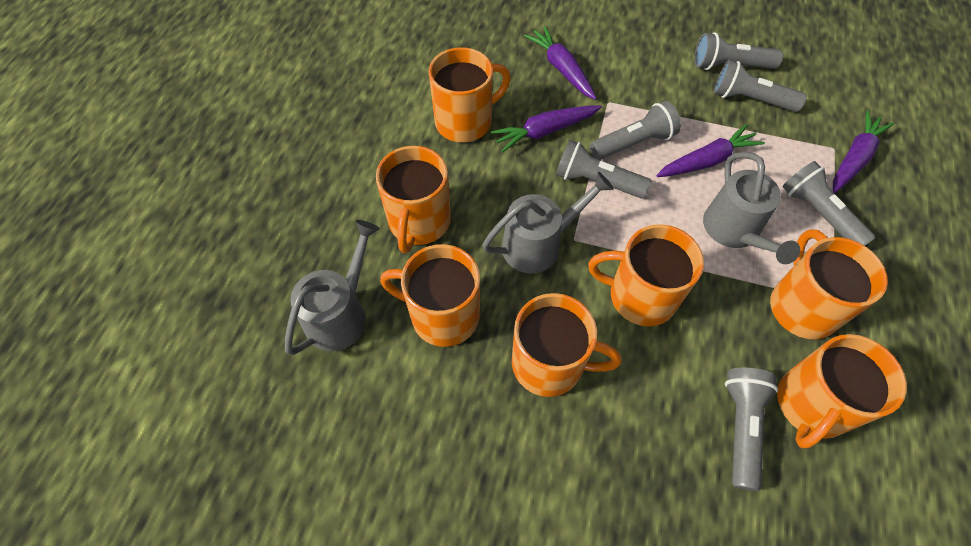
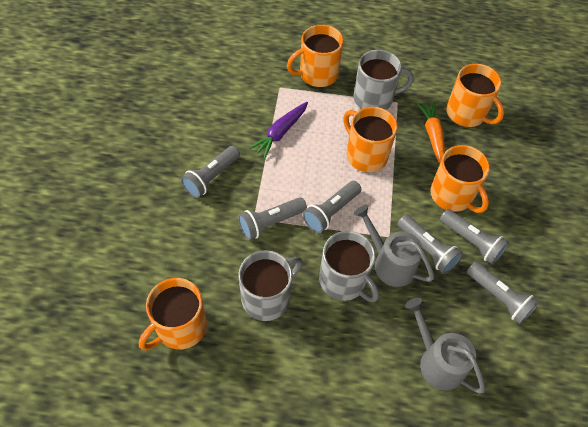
grey mug: 0 -> 3
grey watering can: 3 -> 2
orange carrot: 0 -> 1
orange mug: 7 -> 5
purple carrot: 4 -> 1

